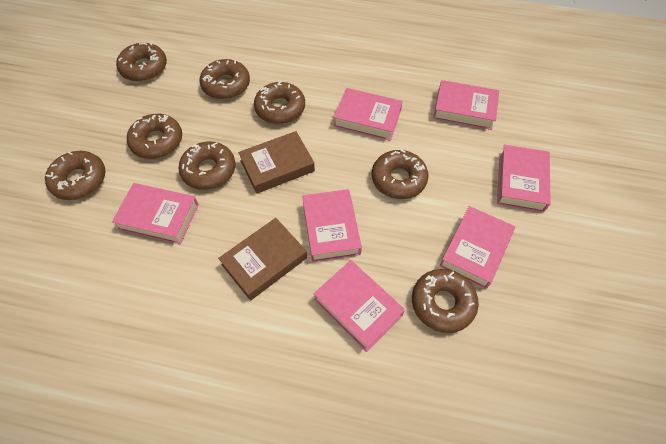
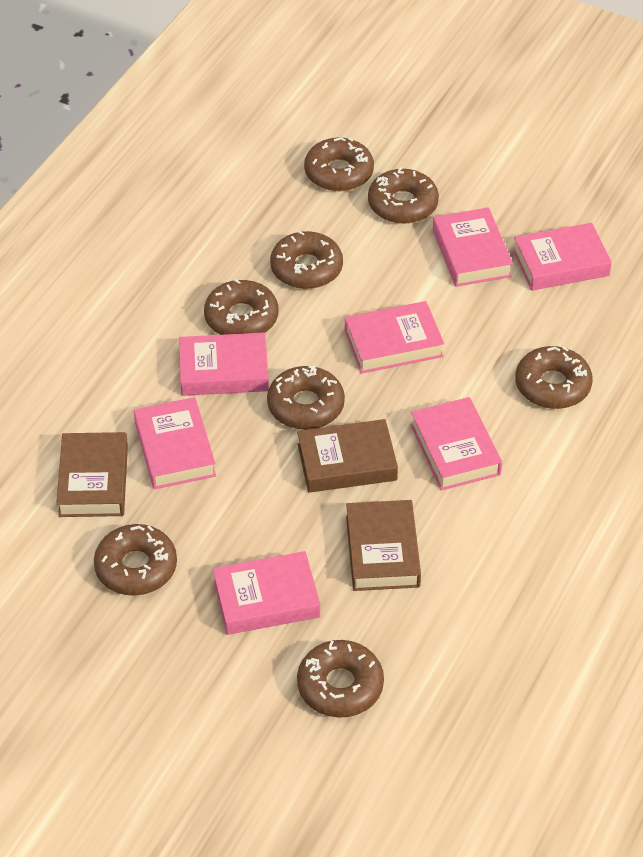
brown book: 2 -> 3

